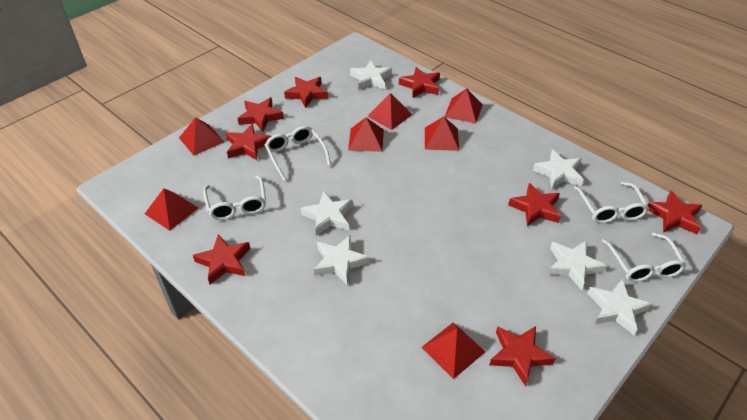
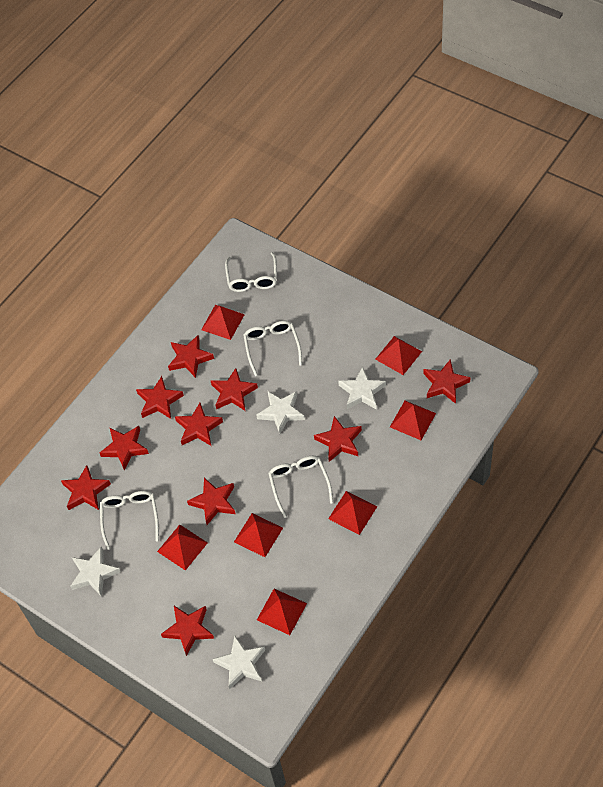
red star: 8 -> 10
white star: 6 -> 4

